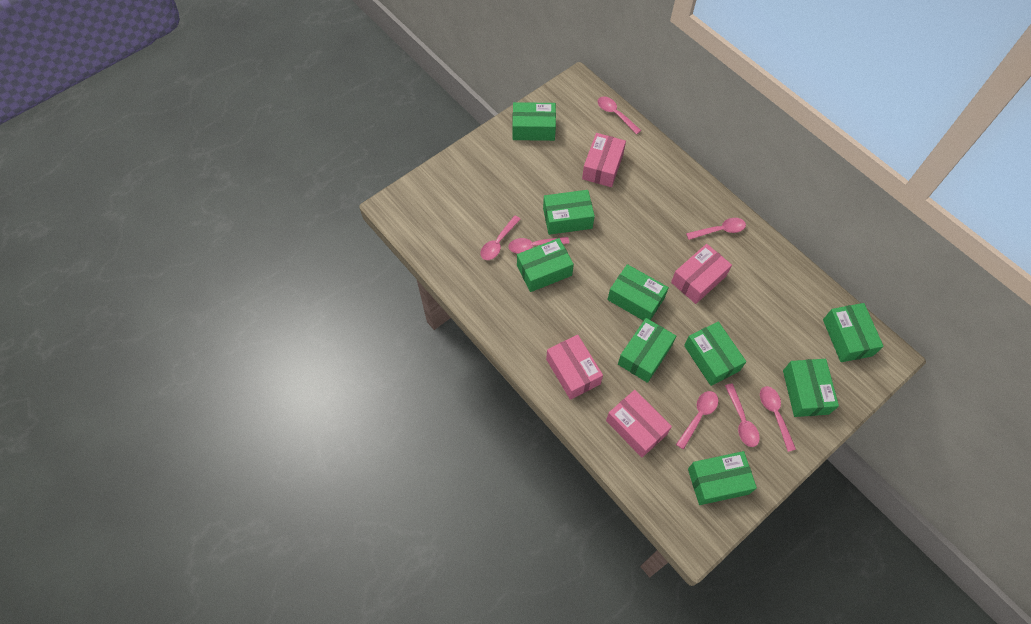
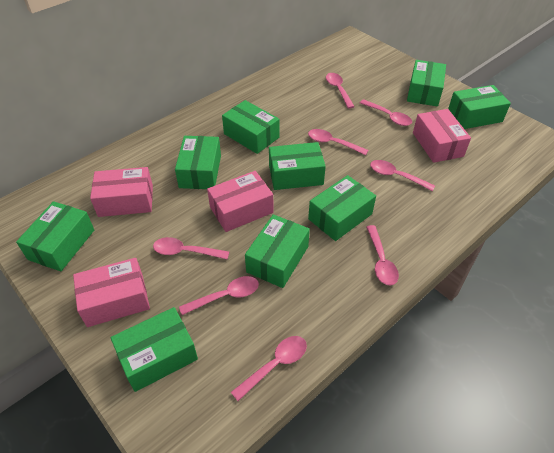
pink spoon: 7 -> 8

